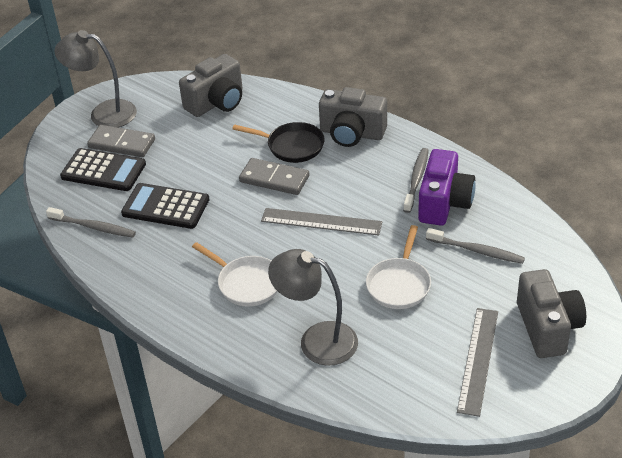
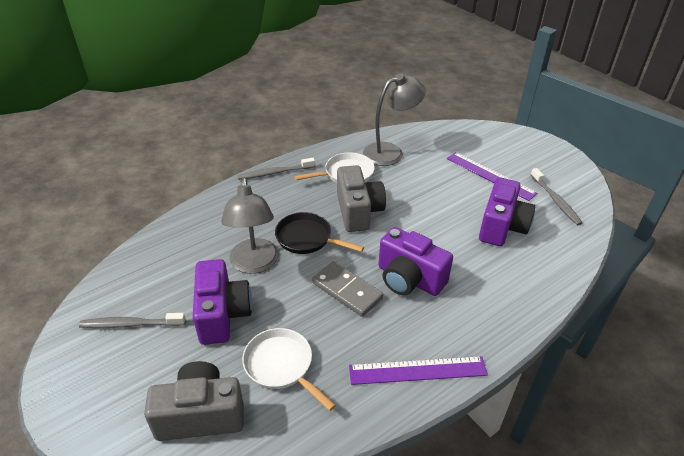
black calculator: 2 -> 0
grey camera: 3 -> 2
grey domino: 2 -> 1
grey ruler: 2 -> 0
purple camera: 1 -> 3
purple ruler: 0 -> 2

